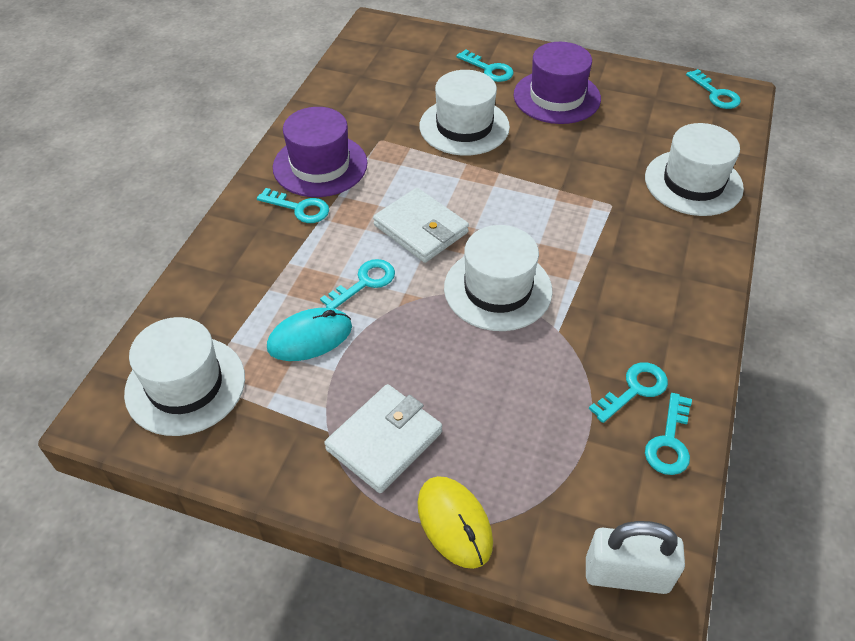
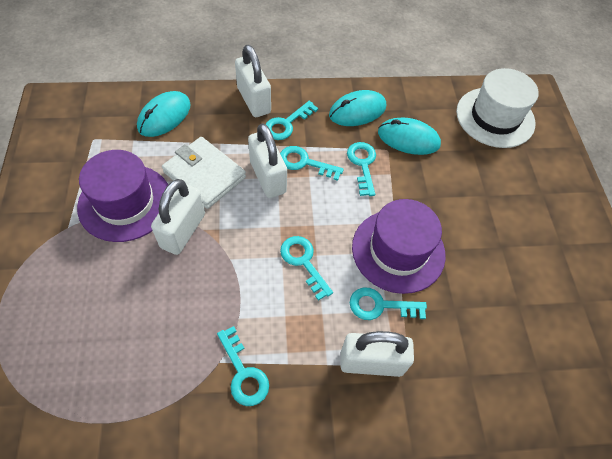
turquoise mouse: 1 -> 3
white hat: 4 -> 1
white padlock: 1 -> 4
white wallet: 2 -> 1
yellow mouse: 1 -> 0

